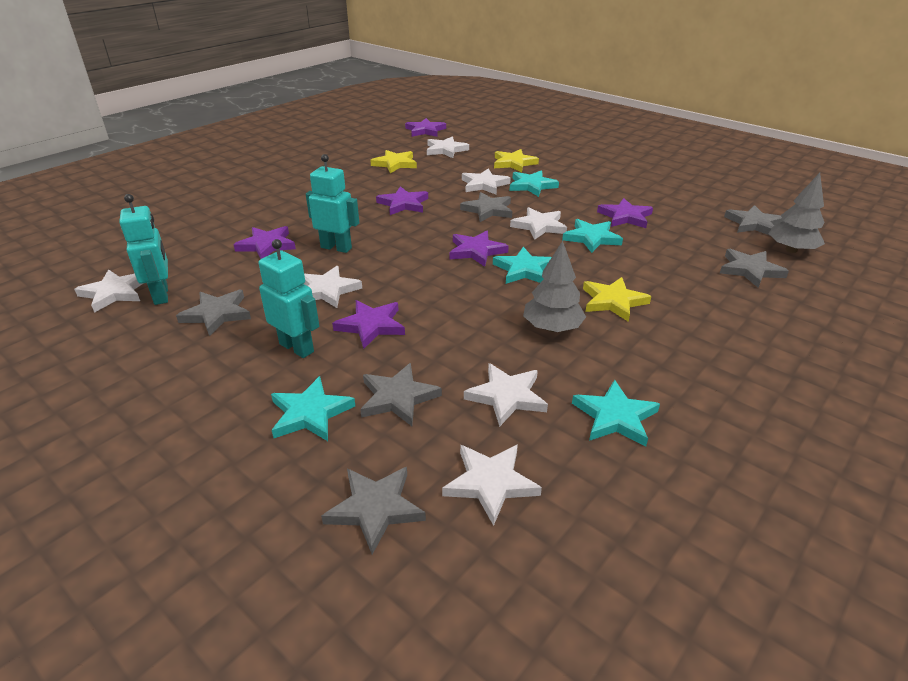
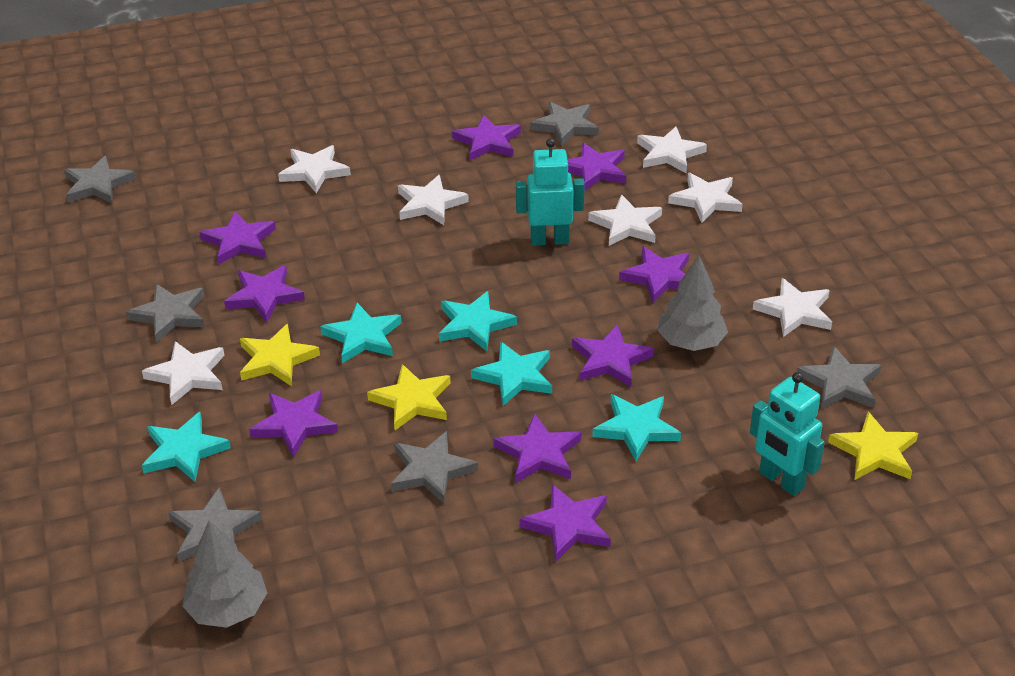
purple star: 6 -> 9
turquoise robot: 3 -> 2

